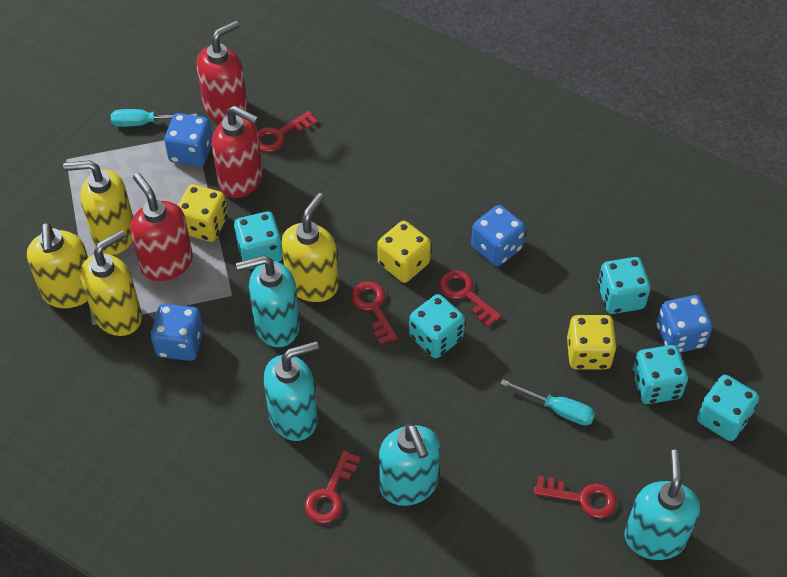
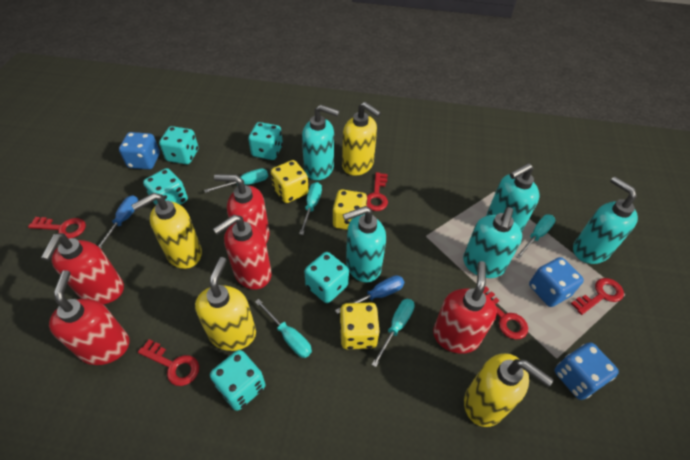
blue dice: 4 -> 3
blue screwdriver: 0 -> 2
red soap dispenser: 3 -> 5
turquoise screwdriver: 2 -> 5
turquoise soap dispenser: 4 -> 5

